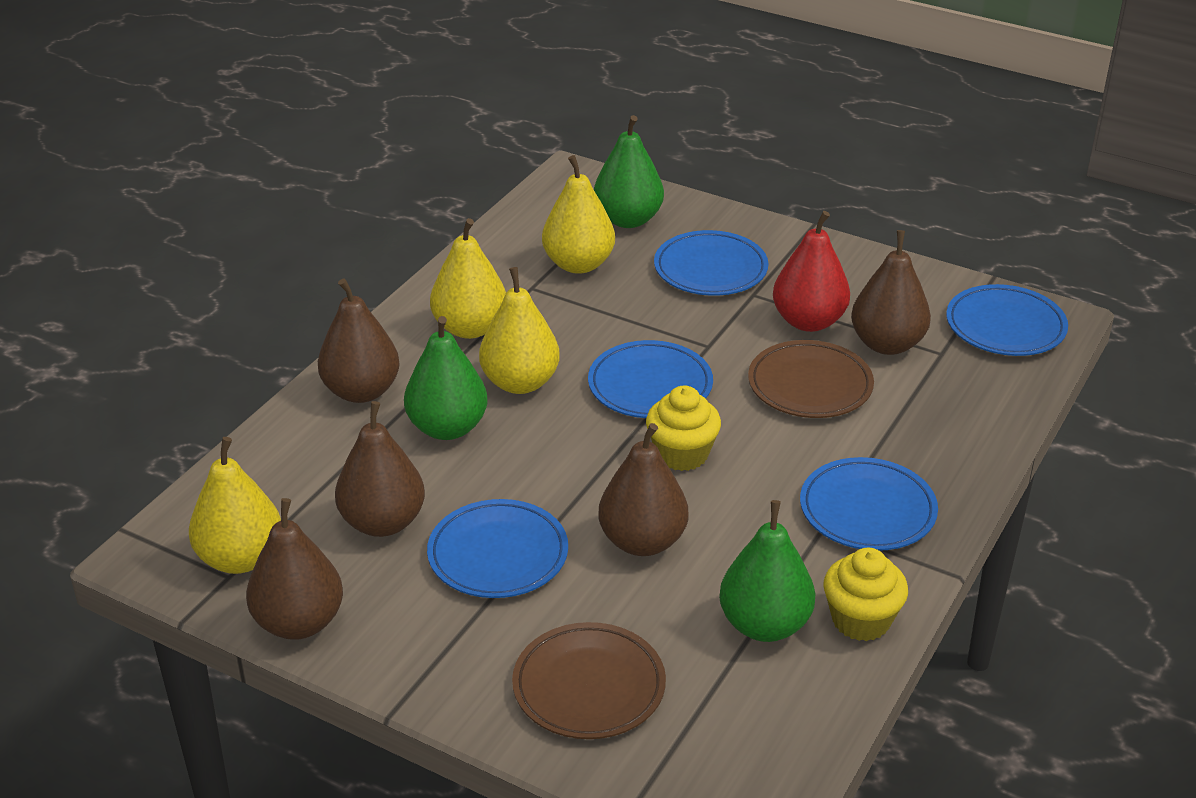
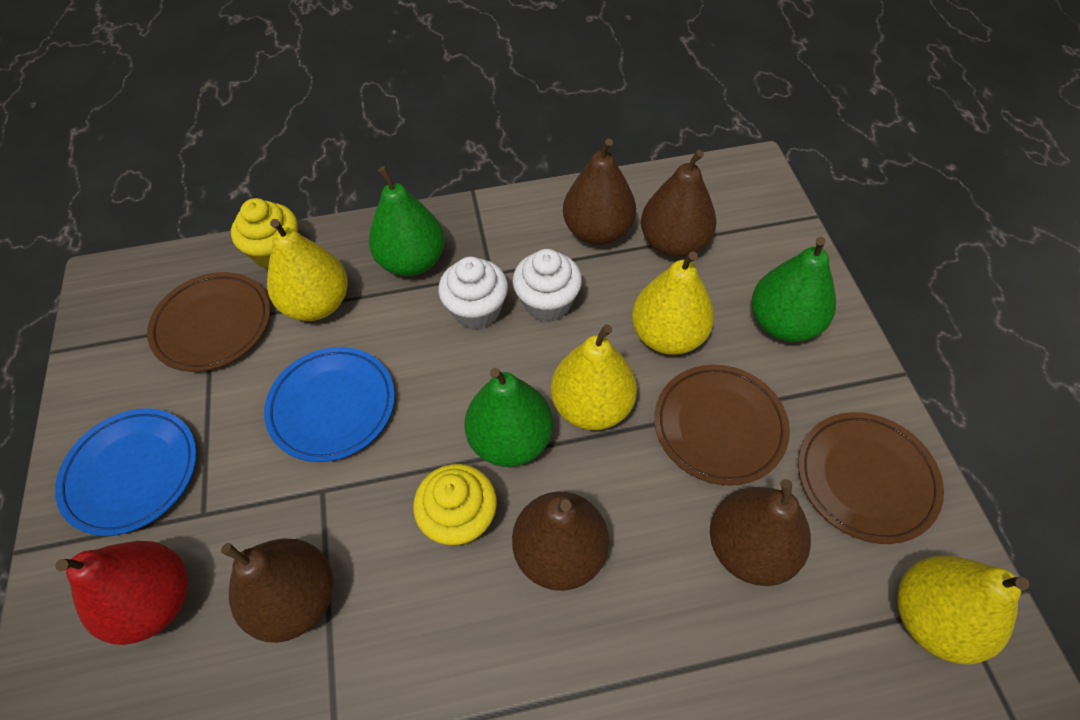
blue plate: 5 -> 2
brown plate: 2 -> 3
white cupcake: 0 -> 2

